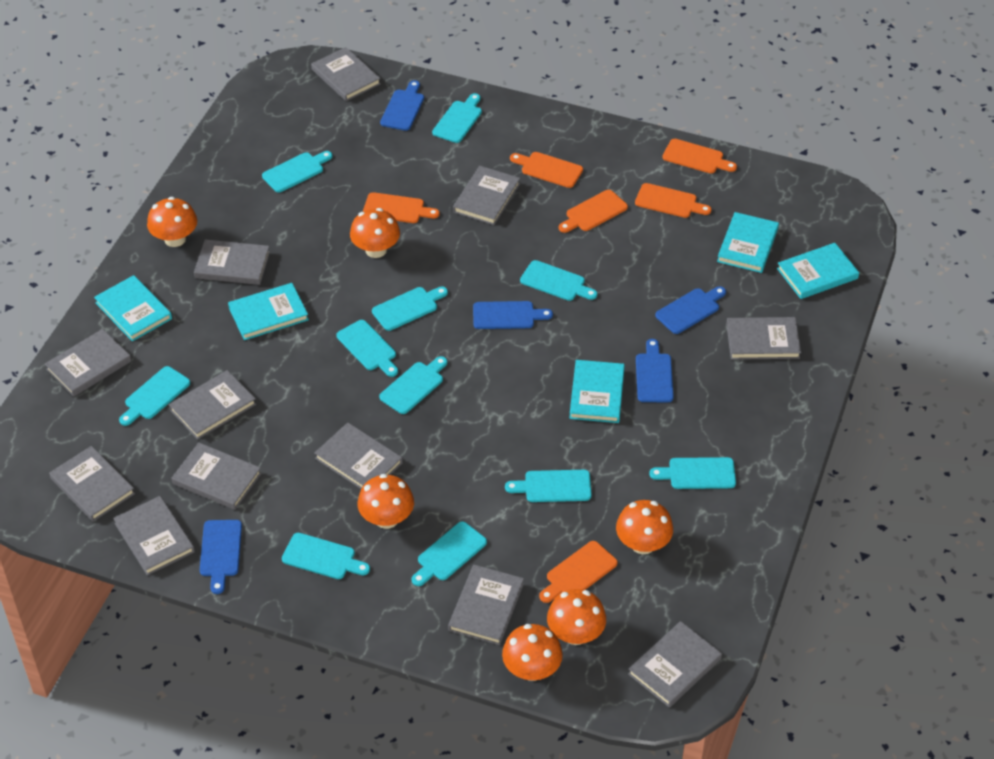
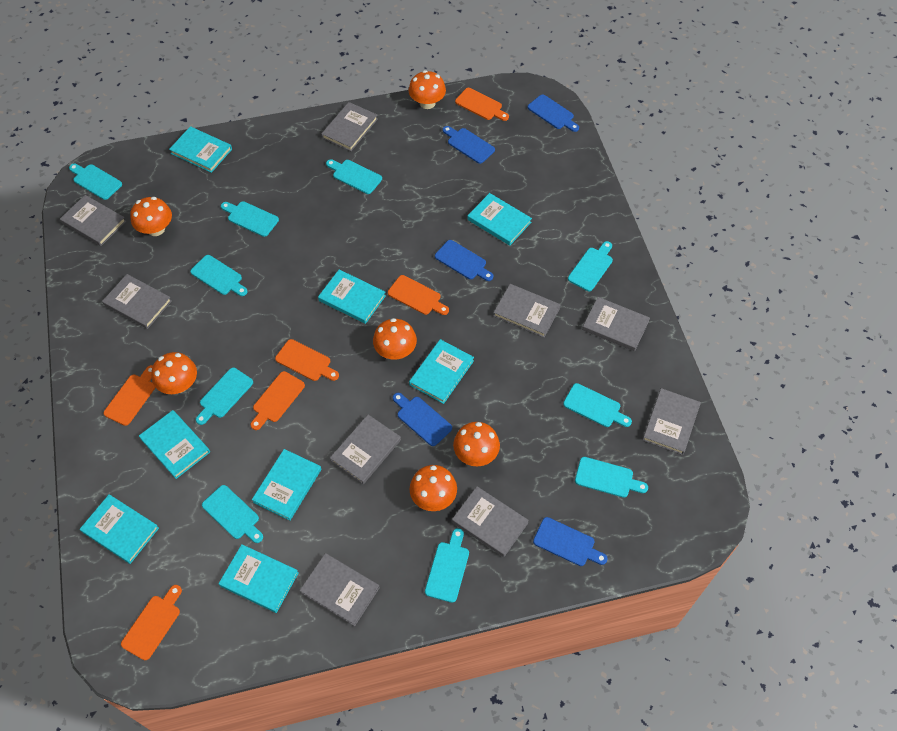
grey book: 12 -> 9
turquoise book: 5 -> 8
turquoise cutting board: 11 -> 10

